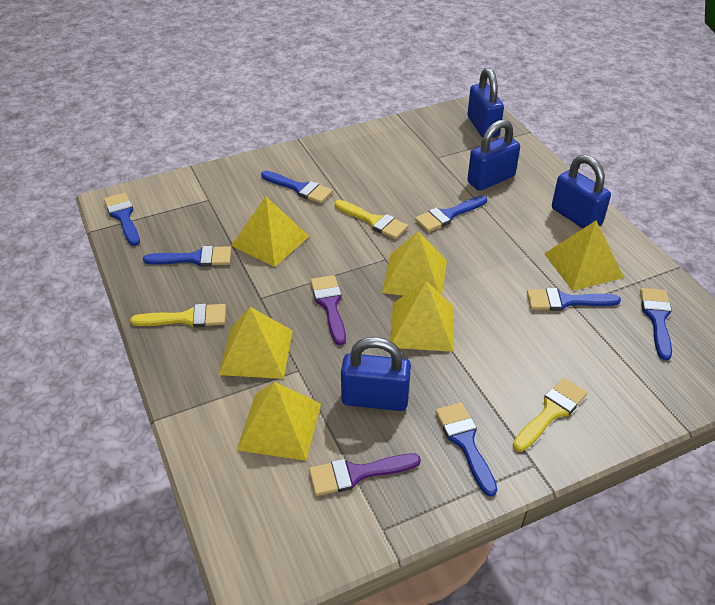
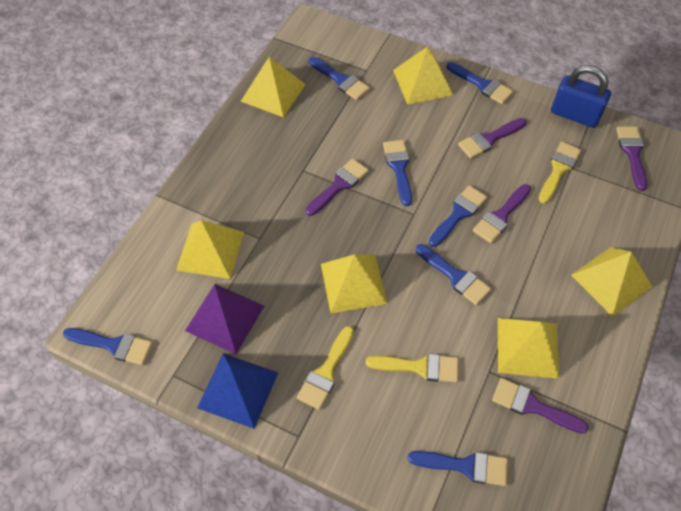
blue padlock: 4 -> 1
blue pyramid: 0 -> 1
purple brush: 2 -> 5
purple pyramid: 0 -> 1

